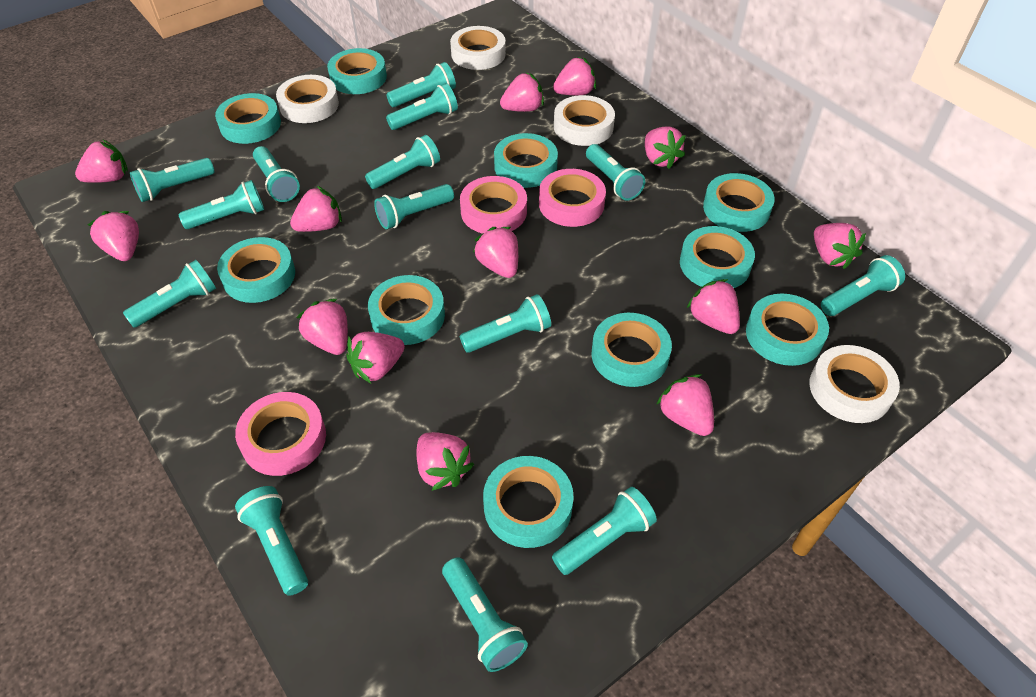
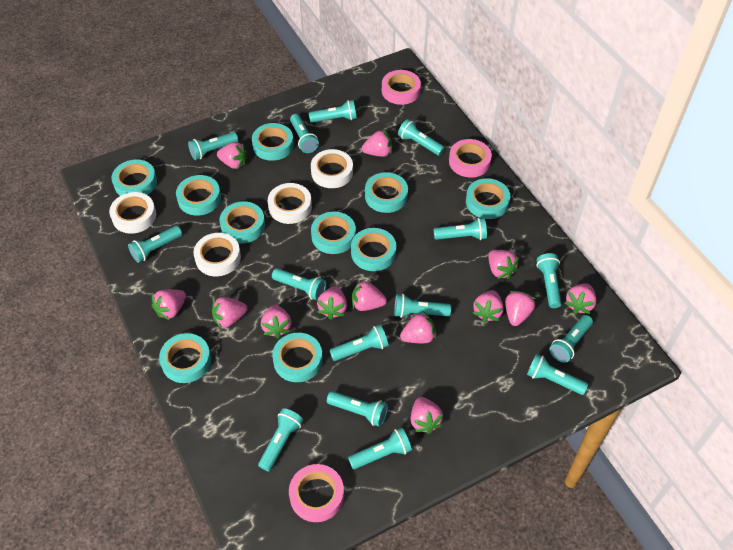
turquoise flashlight: 14 -> 15

